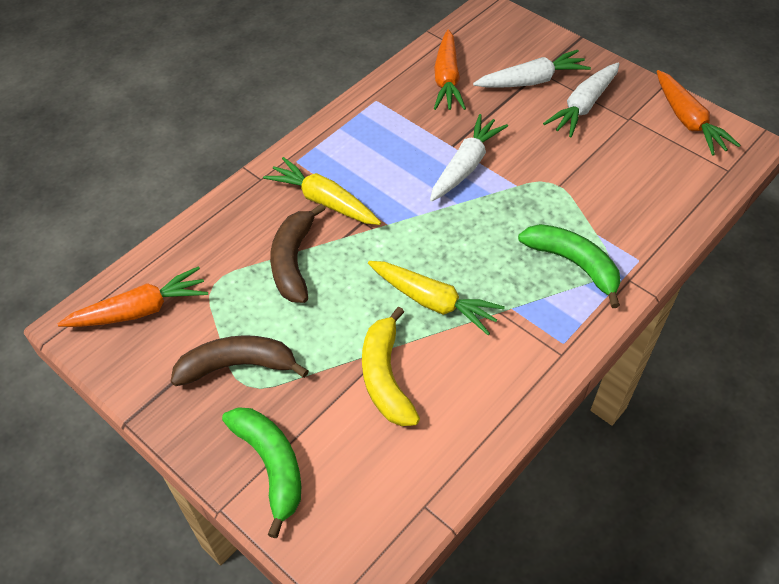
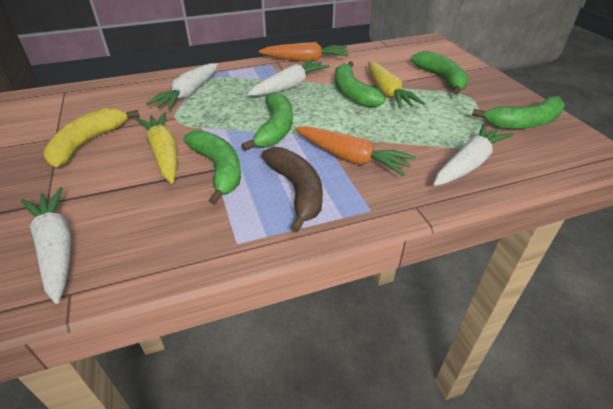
brown banana: 2 -> 1
green banana: 2 -> 5
orange carrot: 3 -> 2
white carrot: 3 -> 4

